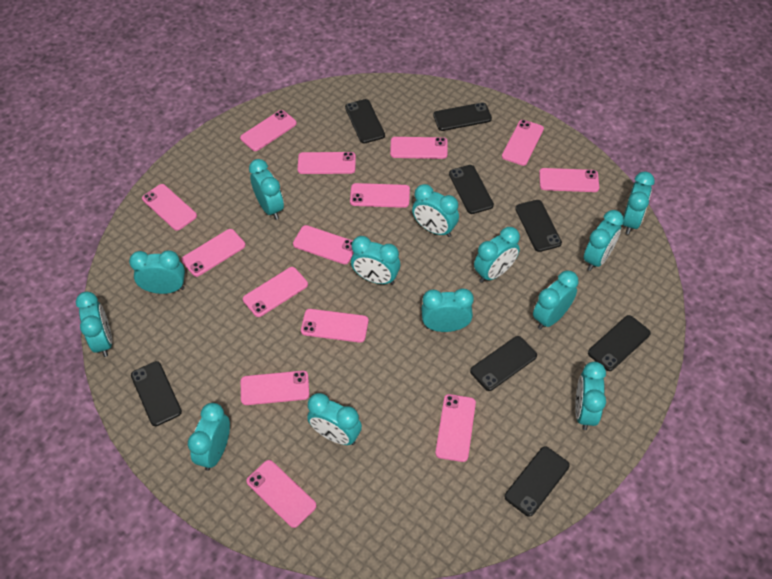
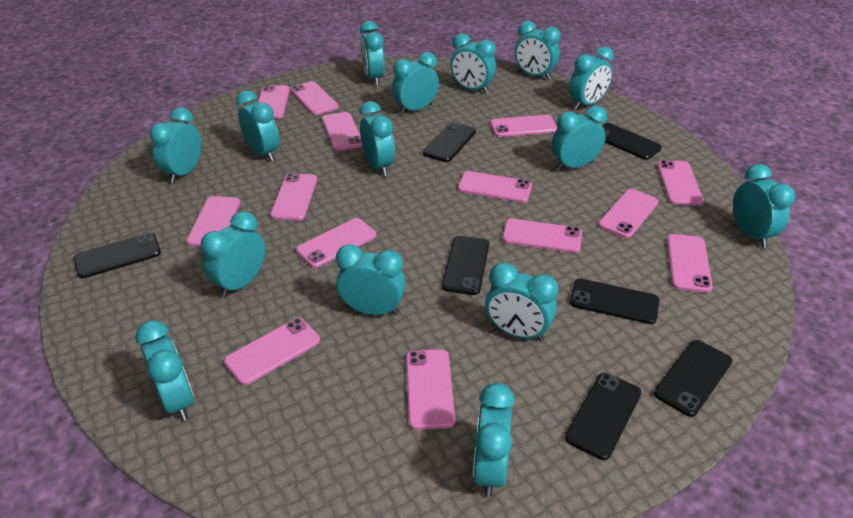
black phone: 8 -> 7
turquoise clock: 13 -> 15

